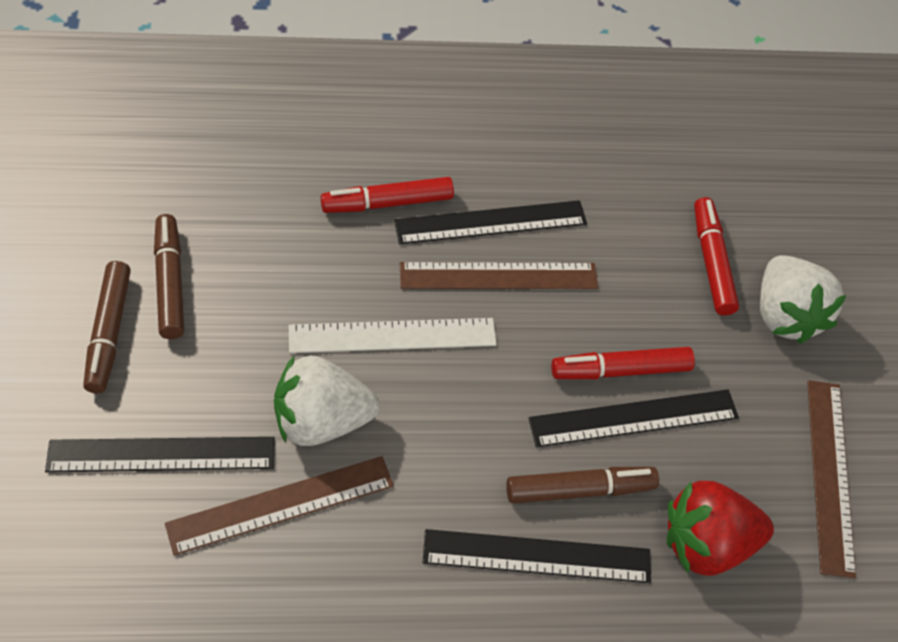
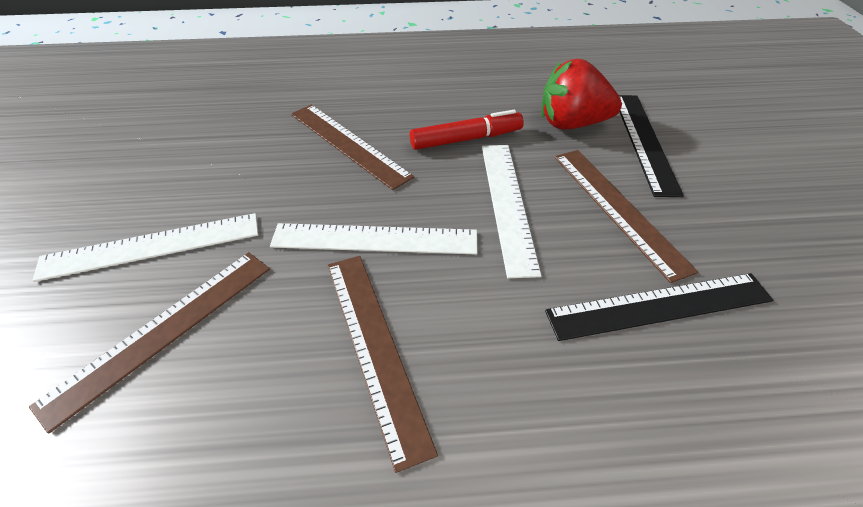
black ruler: 4 -> 2
brown marker: 3 -> 0
brown ruler: 3 -> 4
red marker: 3 -> 1
white ruler: 1 -> 3
white strawberry: 2 -> 0

